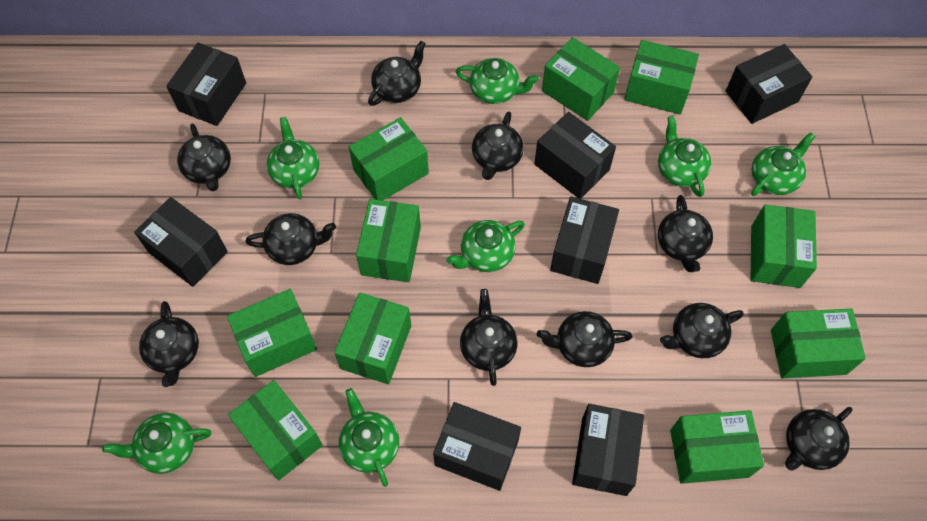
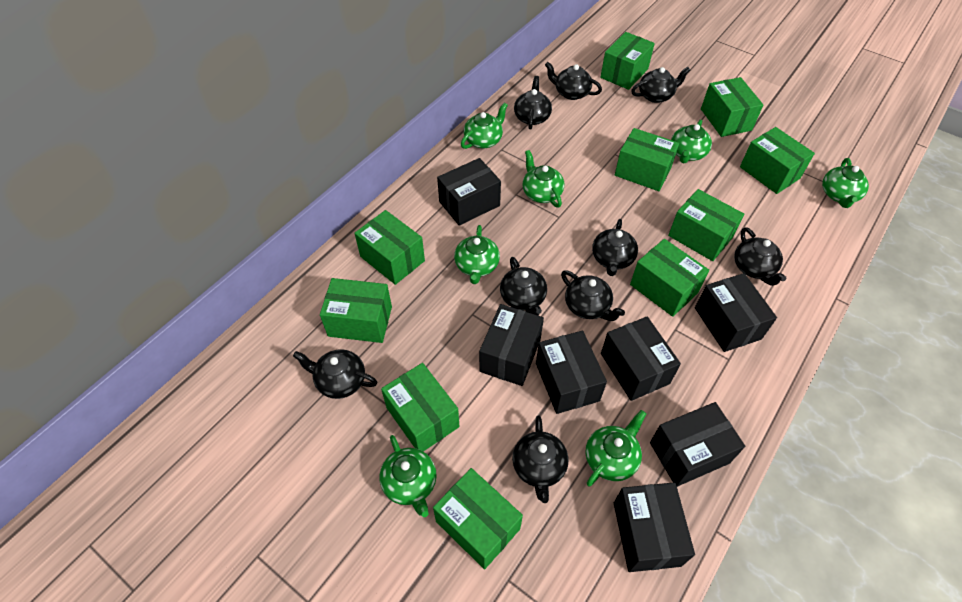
black teapot: 10 -> 9

